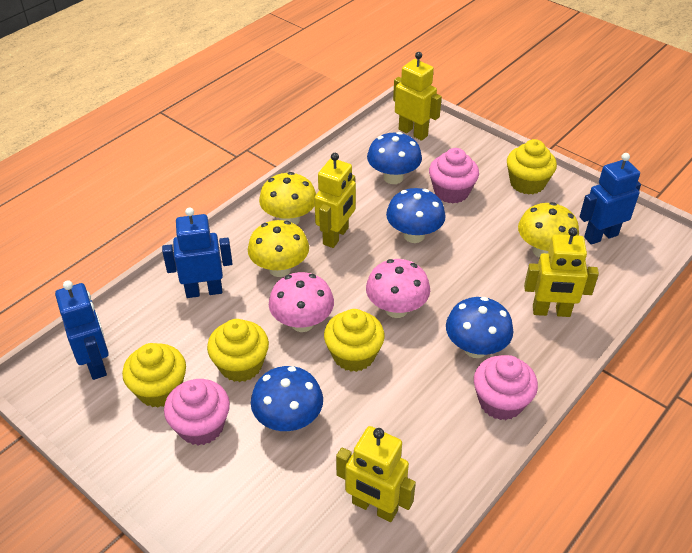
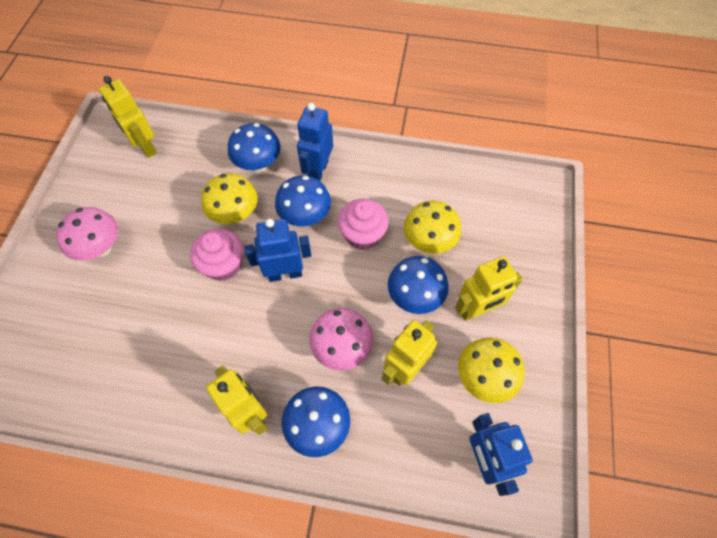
pink cupcake: 3 -> 2
yellow cupcake: 4 -> 0

